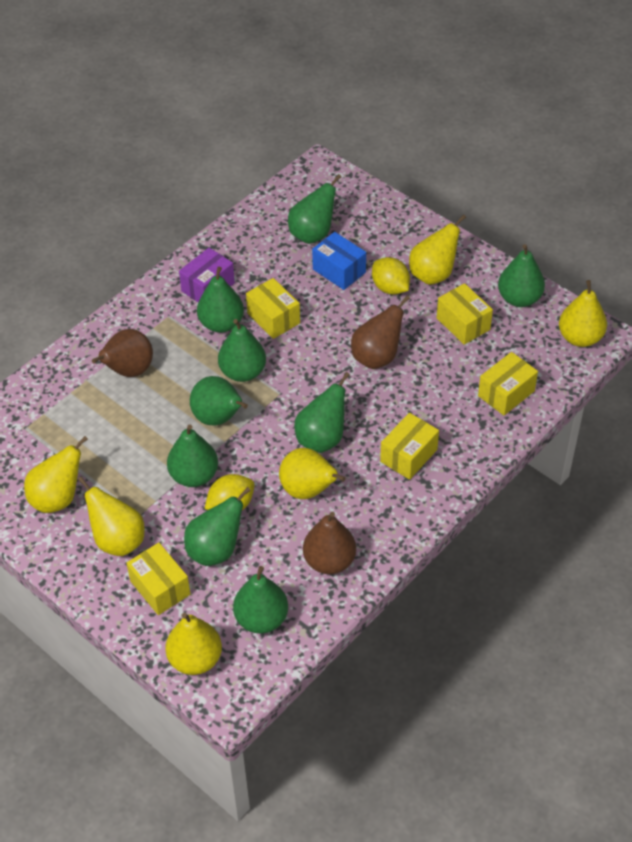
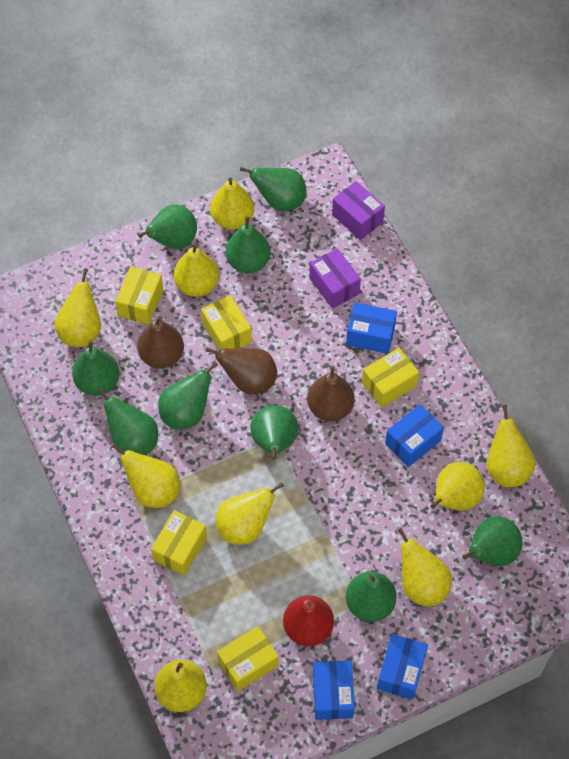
blue box: 1 -> 4
purple box: 1 -> 2
red pear: 0 -> 1
yellow lemon: 2 -> 0
yellow pear: 6 -> 9

